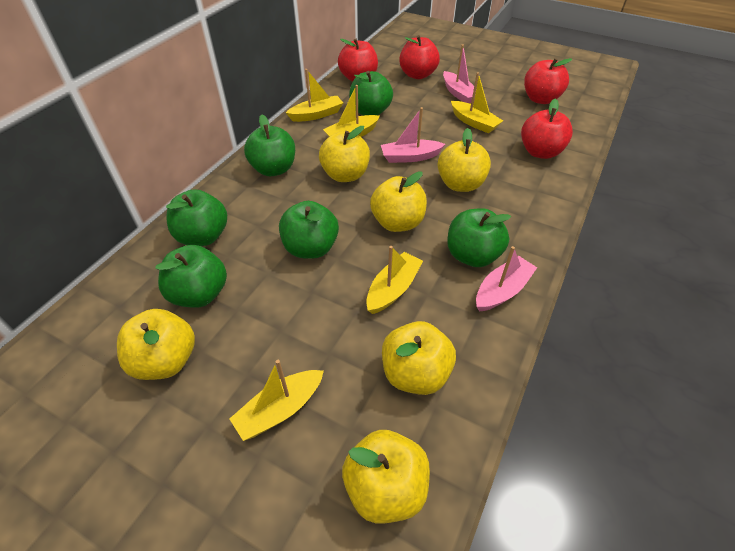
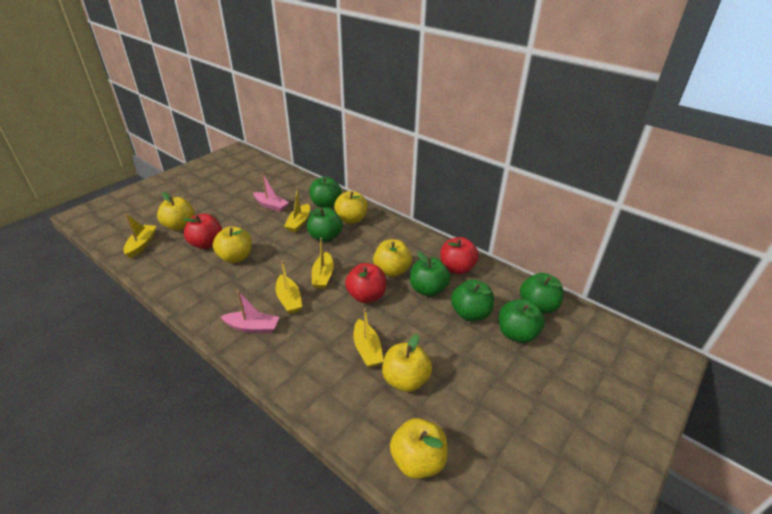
pink boat: 3 -> 2
red apple: 4 -> 3

